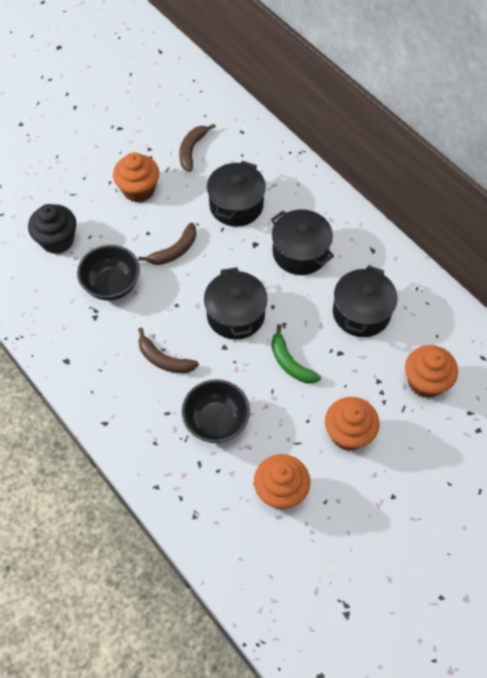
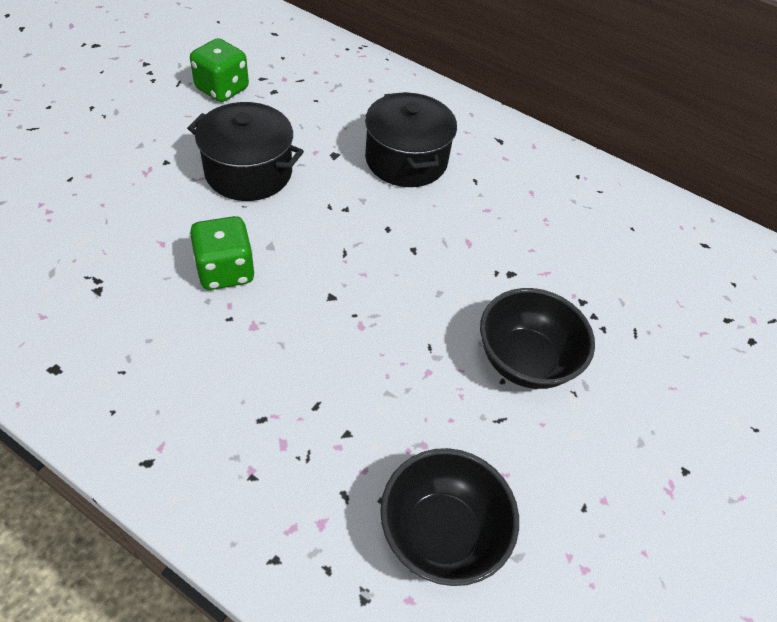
black cupcake: 1 -> 0
black pot: 4 -> 2
brown banana: 3 -> 0
green banana: 1 -> 0
green dice: 0 -> 2
orange cupcake: 4 -> 0

